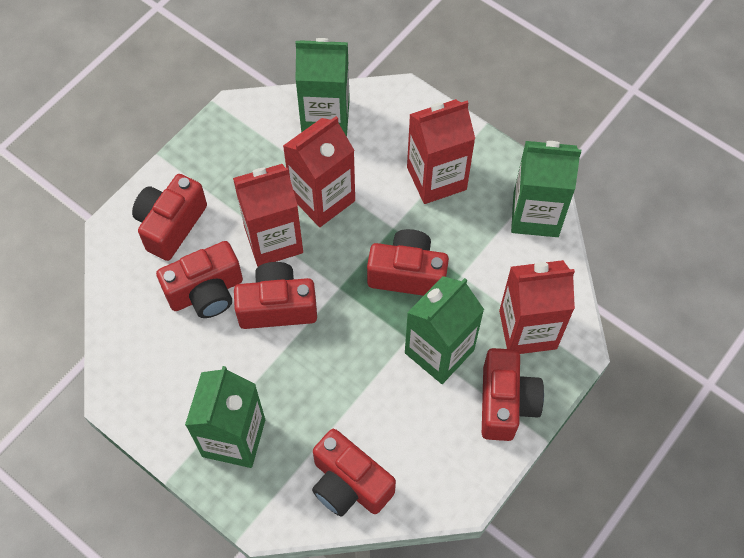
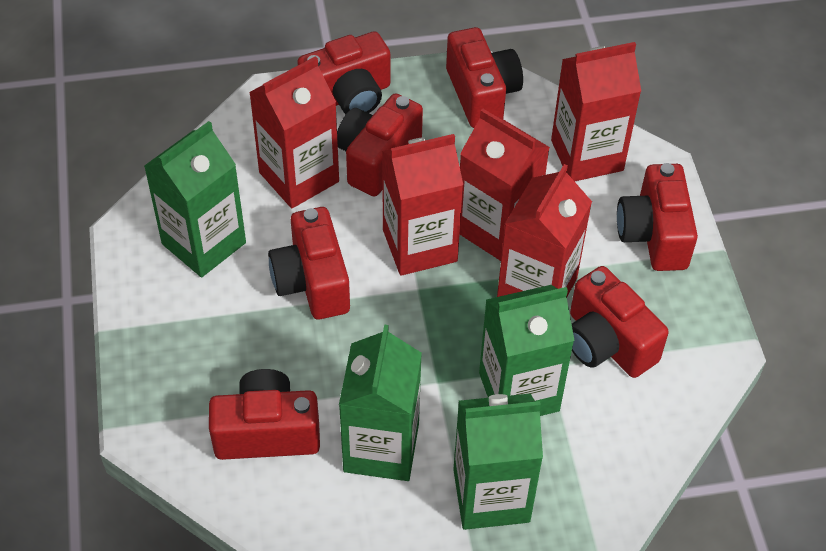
red camera: 6 -> 7
red carton: 4 -> 5

